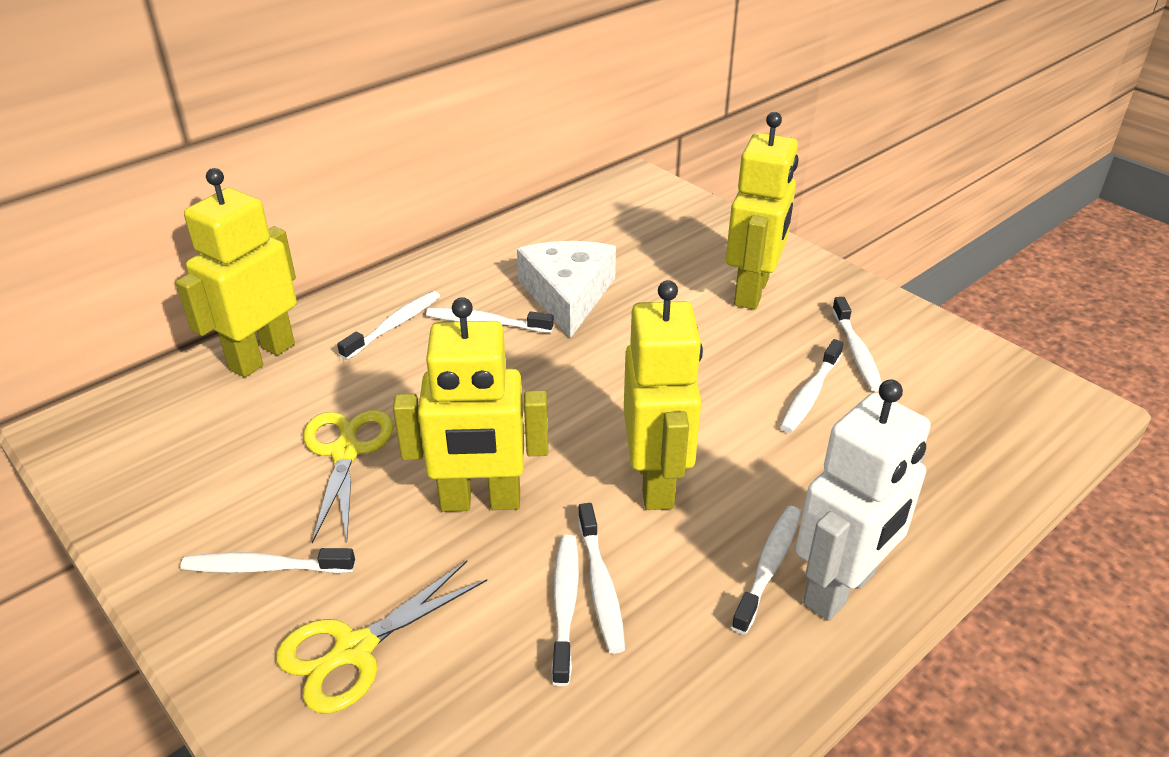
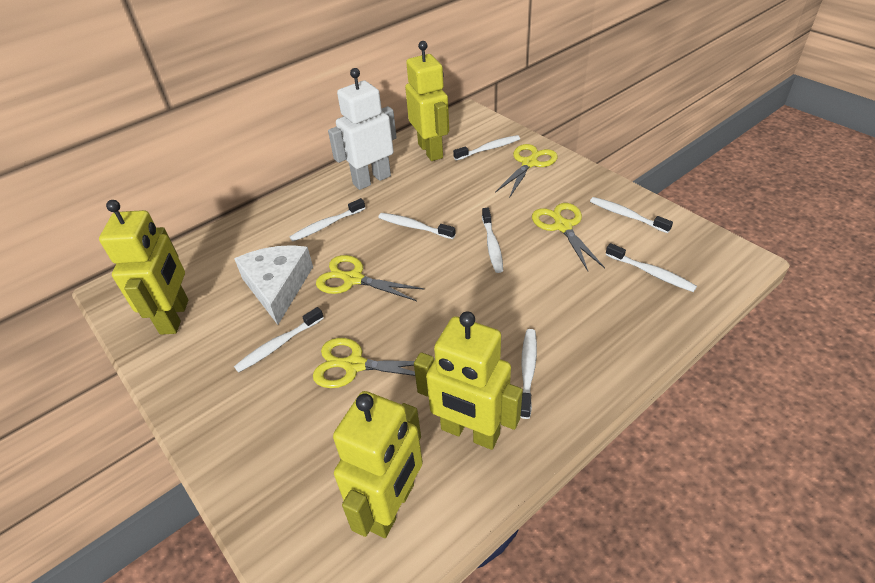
yellow scissors: 2 -> 4

